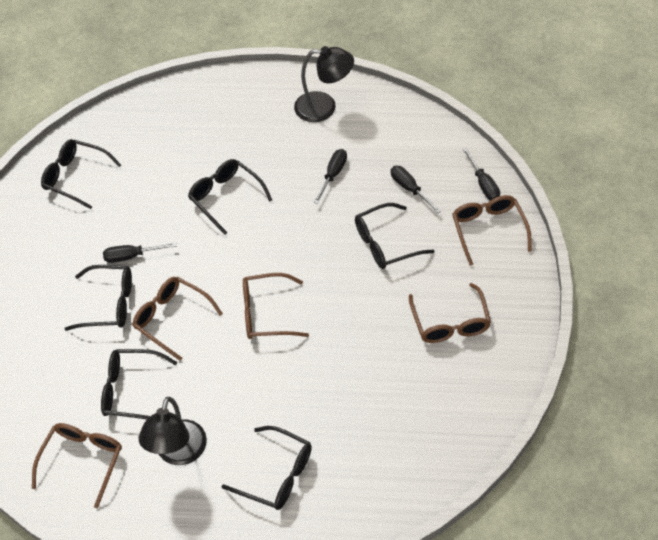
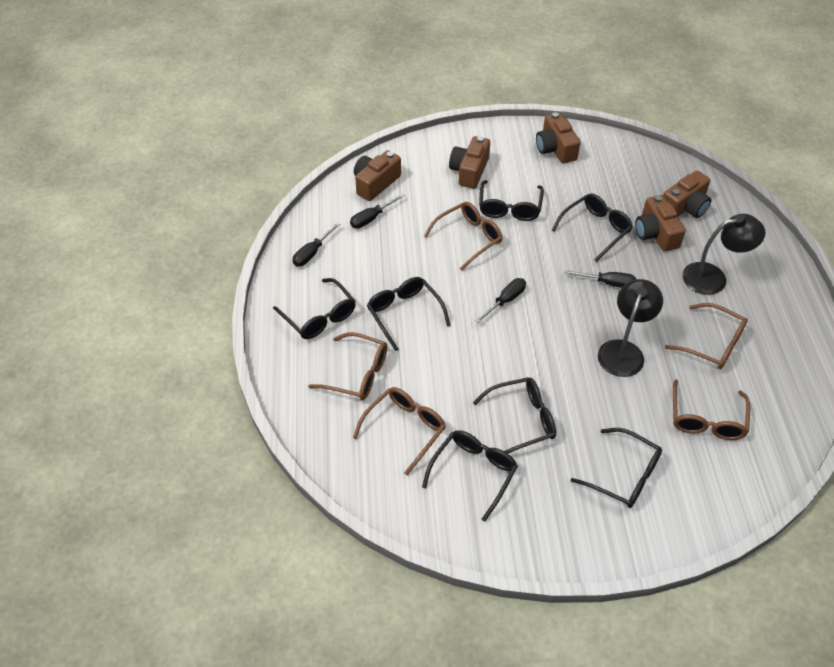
black glasses: 6 -> 7
brown camera: 0 -> 5

